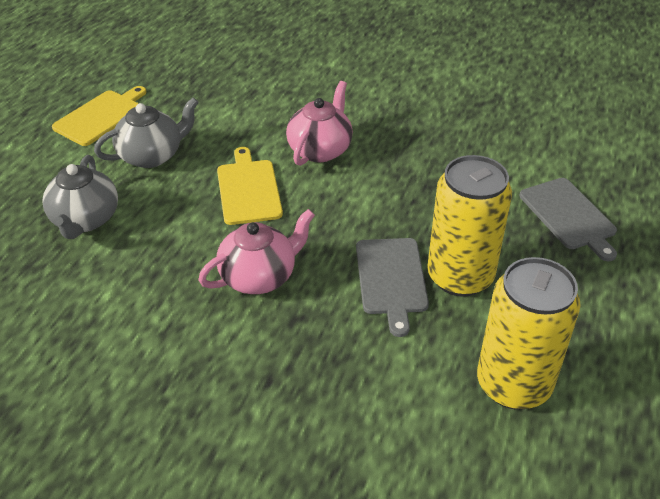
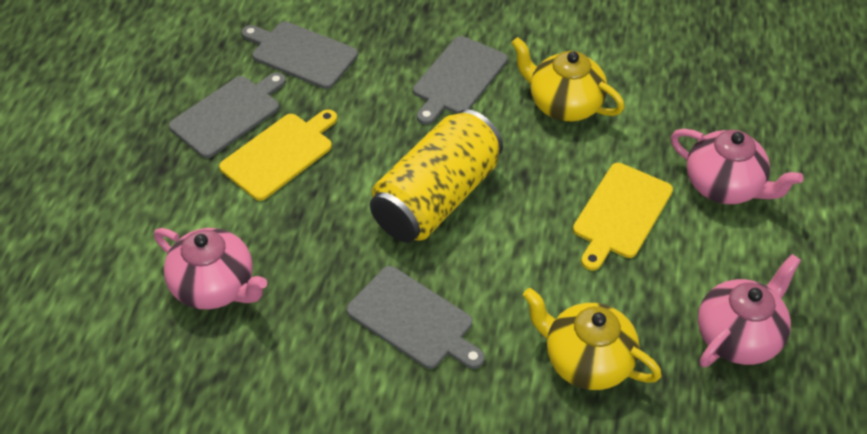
grey cutting board: 2 -> 4
grey teapot: 2 -> 0
pink teapot: 2 -> 3
yellow can: 2 -> 1
yellow teapot: 0 -> 2

